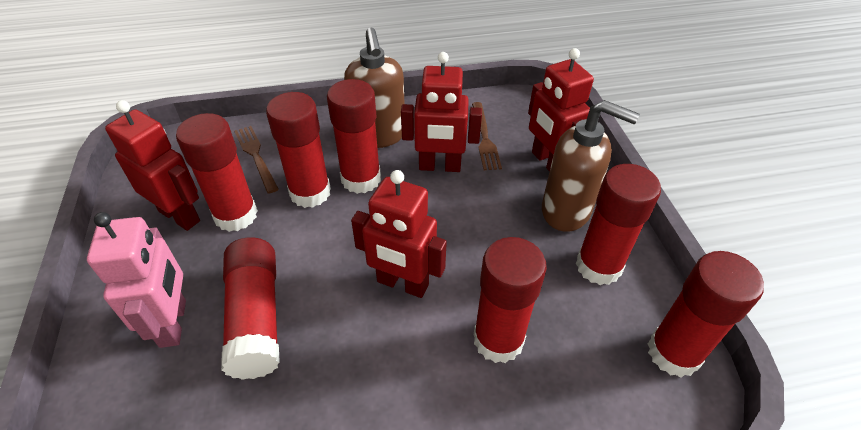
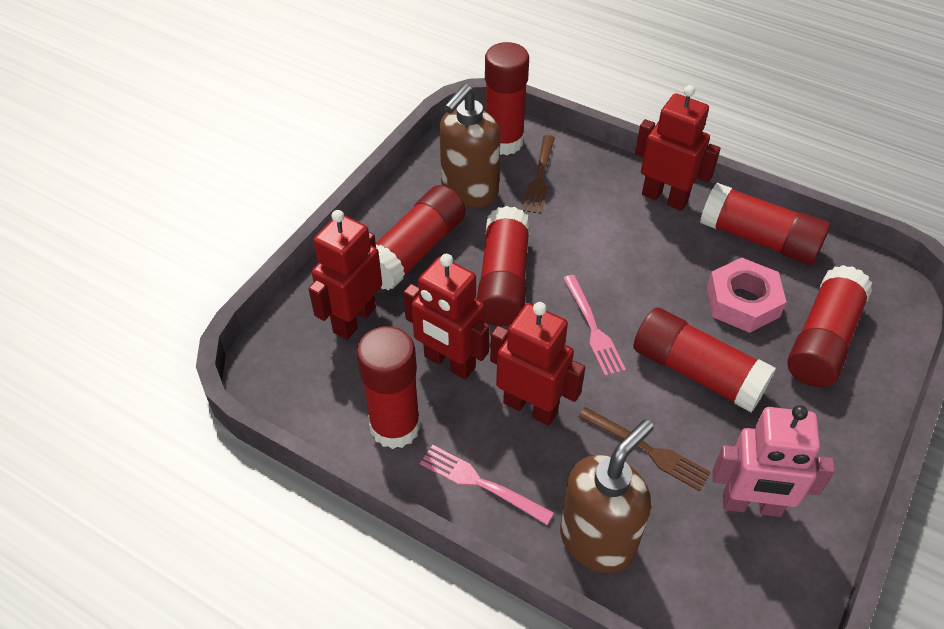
pink fork: 0 -> 2
pink nut: 0 -> 1

